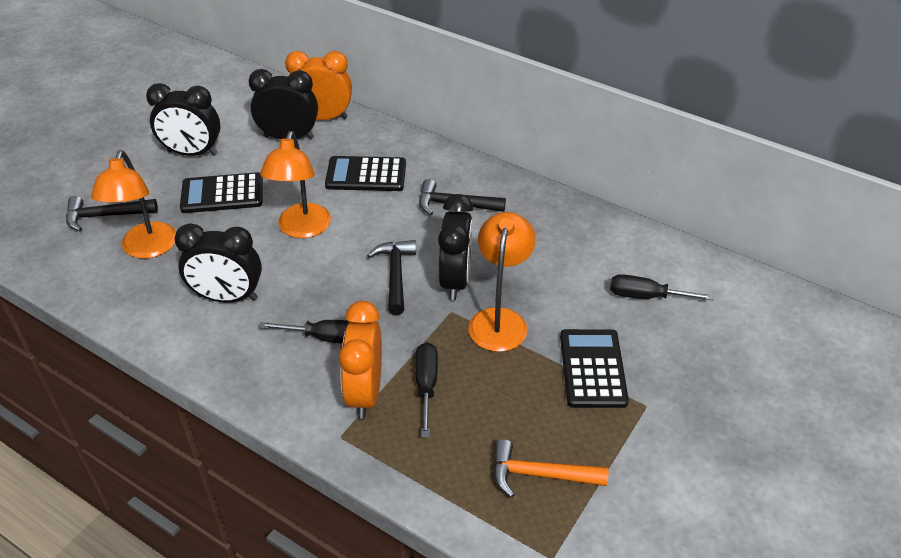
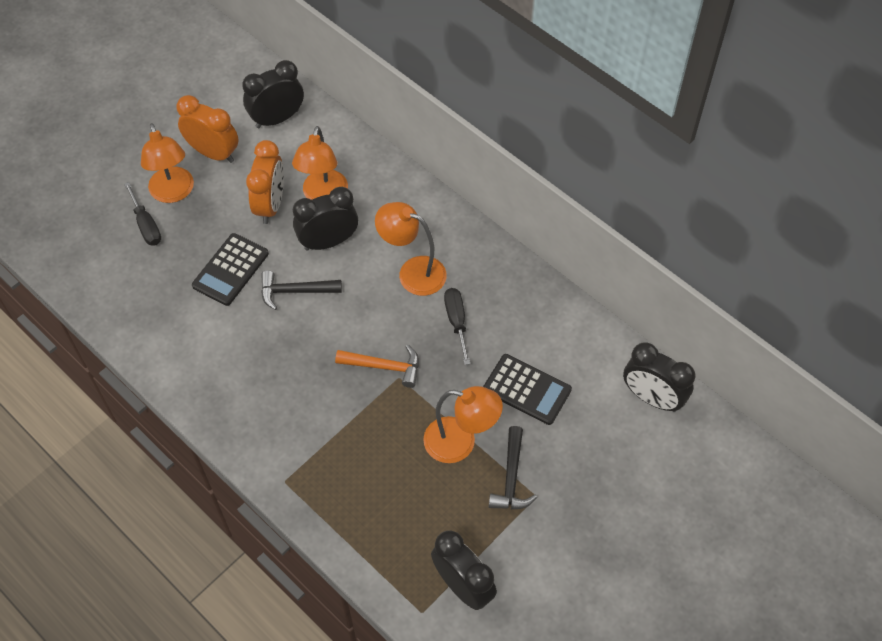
black calculator: 3 -> 2
black hammer: 3 -> 2
black screwdriver: 3 -> 2
orange lamp: 3 -> 4

